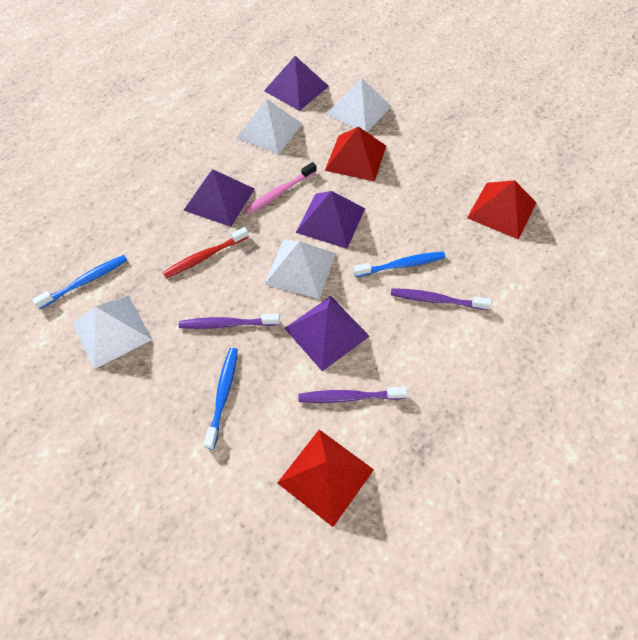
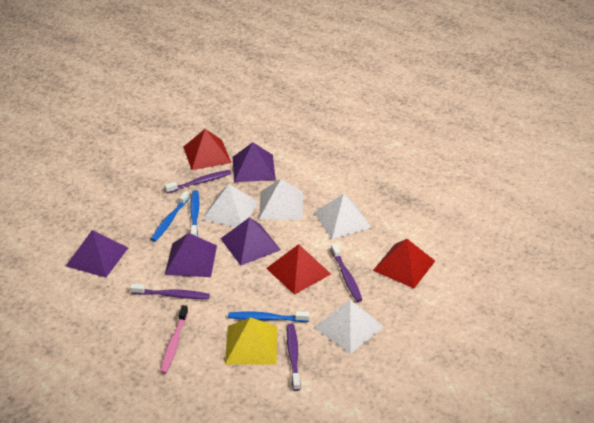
purple toothbrush: 3 -> 4
red toothbrush: 1 -> 0
yellow pyramid: 0 -> 1

